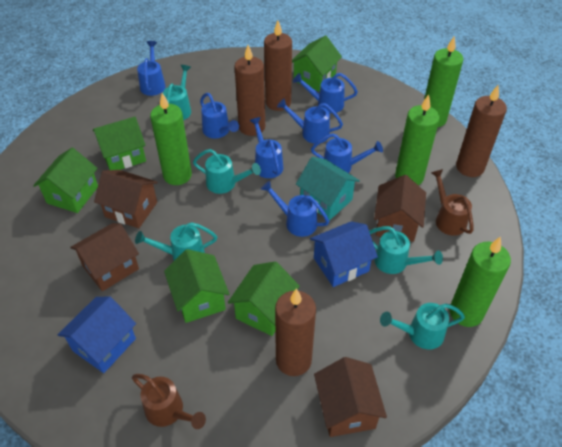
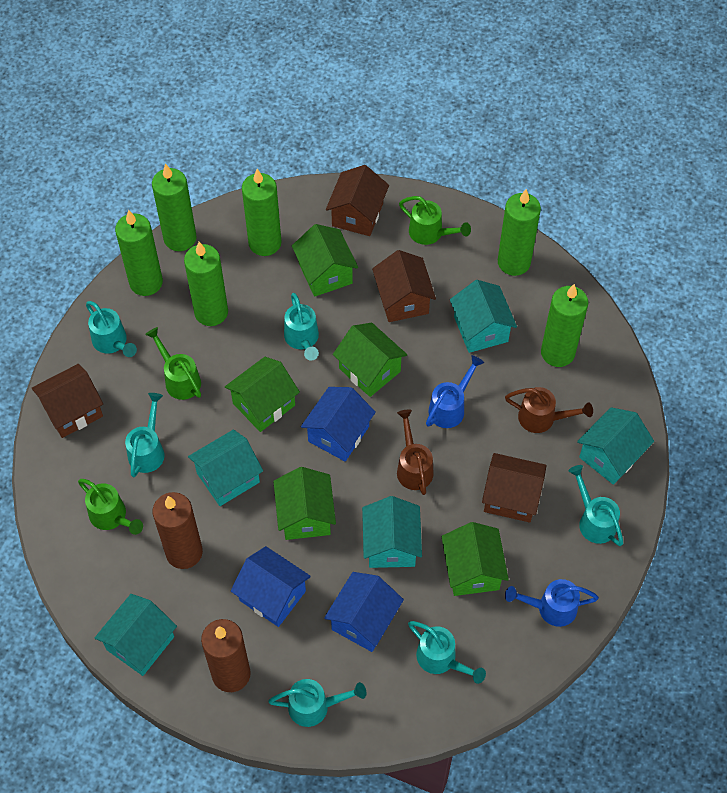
blue house: 2 -> 3
blue watering can: 7 -> 2
brown candle: 4 -> 2
green candle: 4 -> 6
green watering can: 0 -> 3
turquoise house: 1 -> 5
turquoise watering can: 5 -> 6

